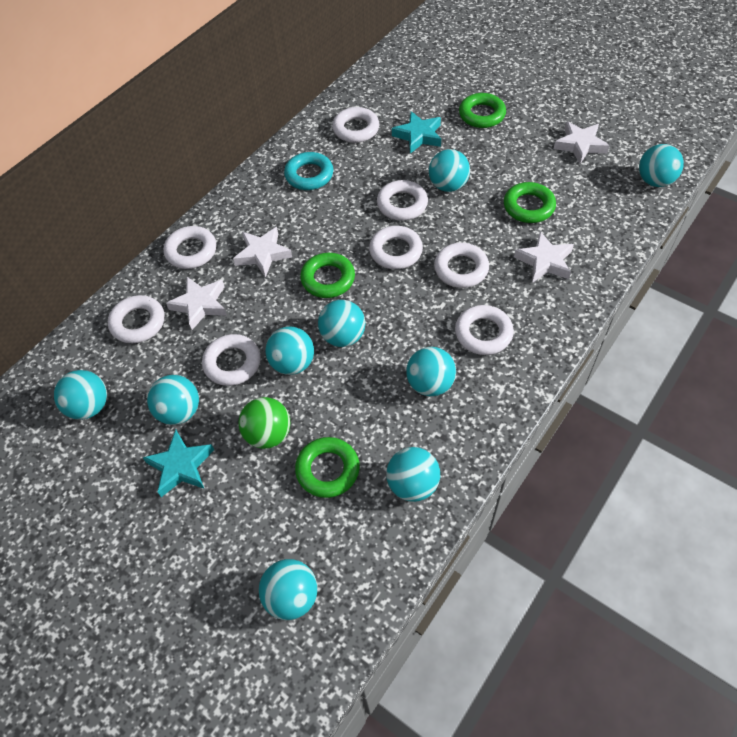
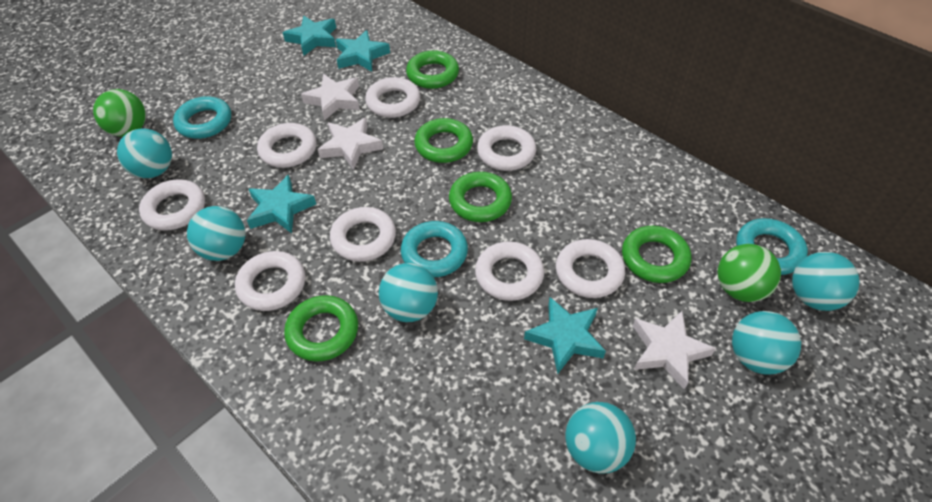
green ball: 1 -> 2
green ring: 4 -> 5
turquoise ball: 9 -> 6
turquoise ring: 1 -> 3
turquoise star: 2 -> 4
white star: 4 -> 3

